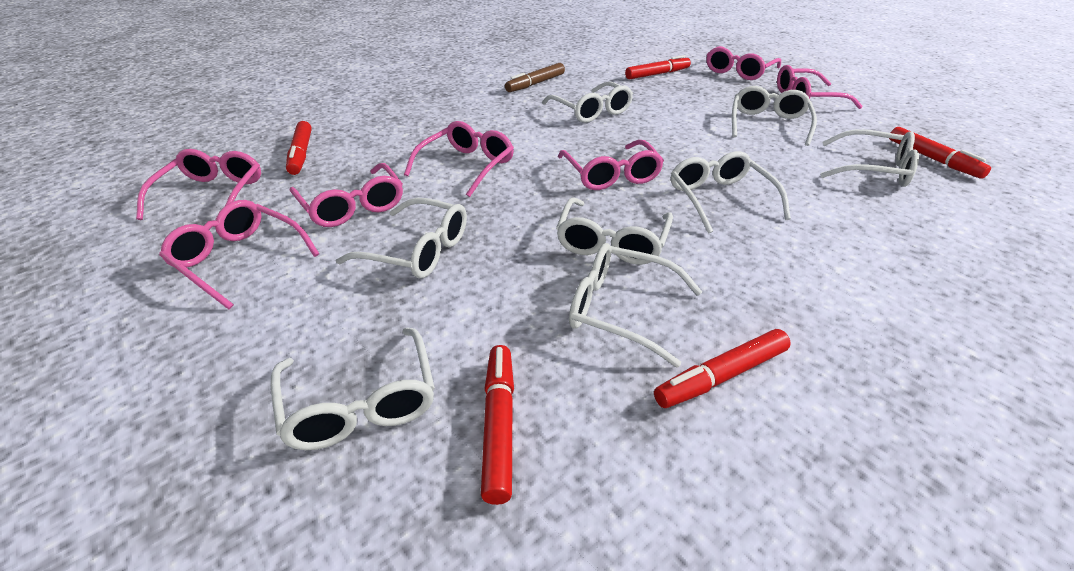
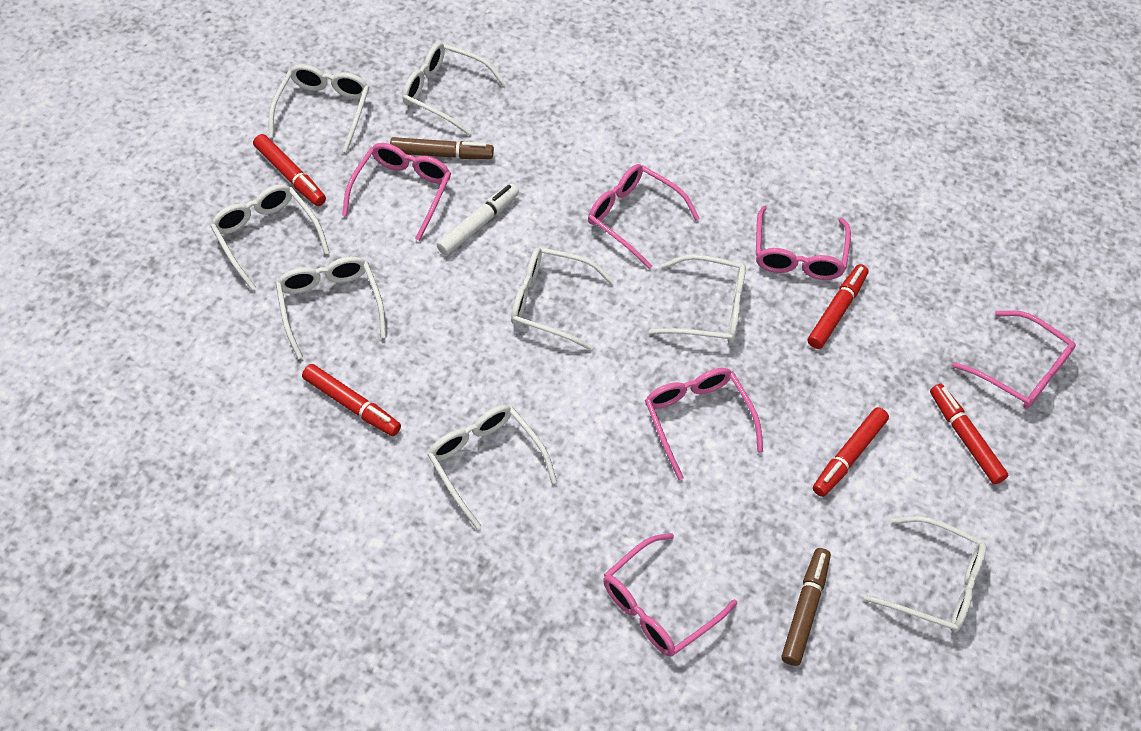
brown marker: 1 -> 2
pink glasses: 7 -> 6
white marker: 0 -> 1

